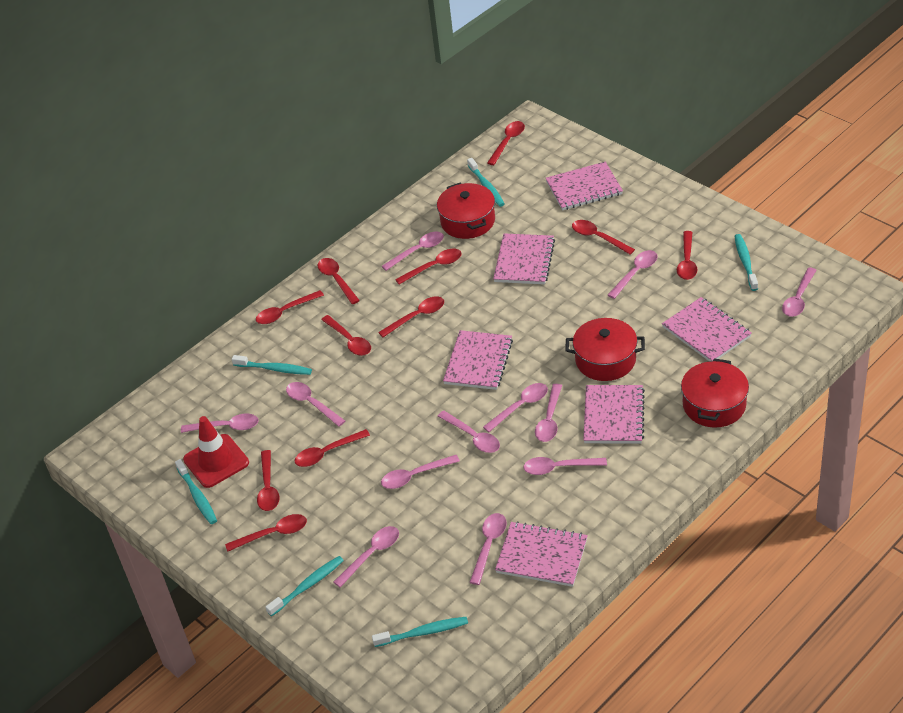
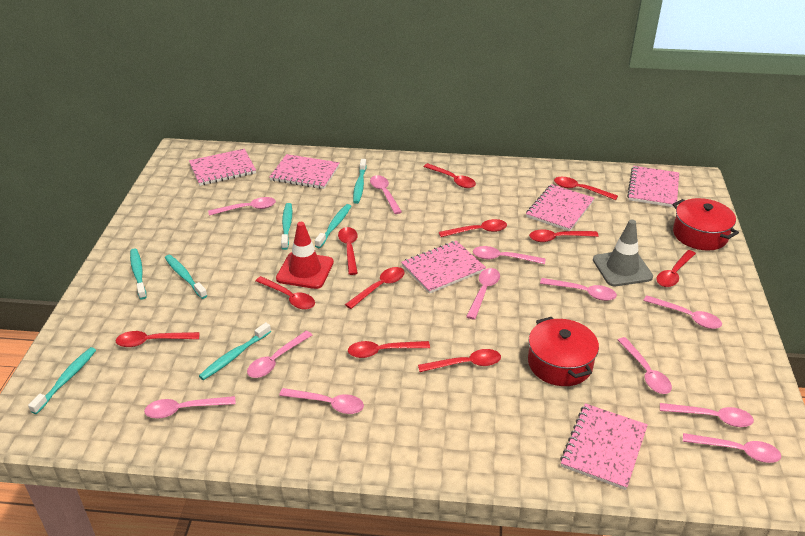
grey traffic cone: 0 -> 1
red pot: 3 -> 2
turquoise toothbrush: 6 -> 7

